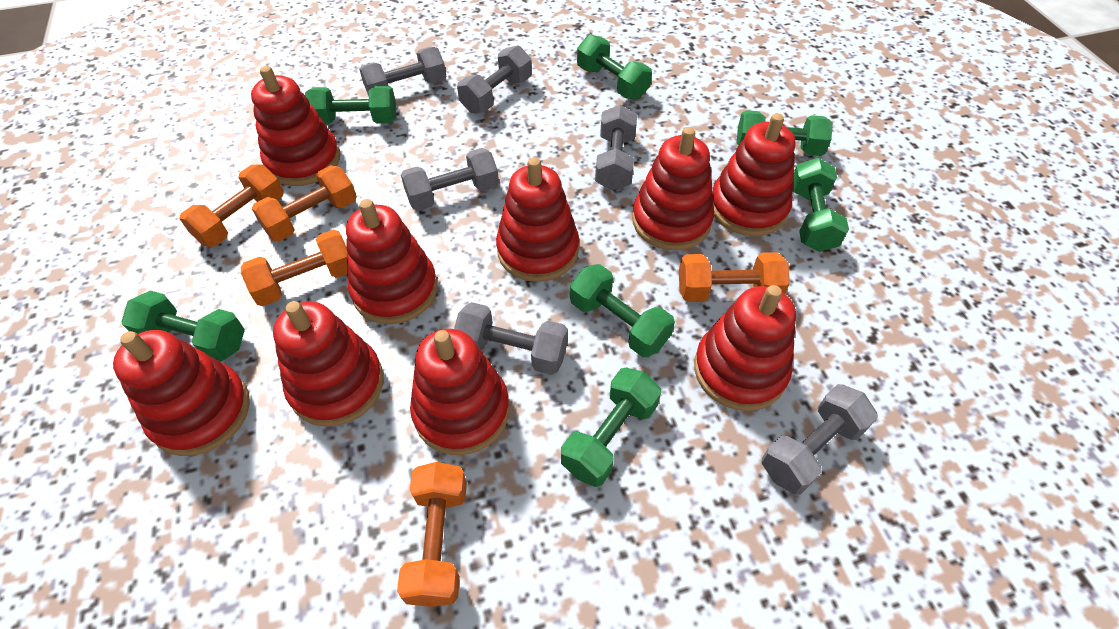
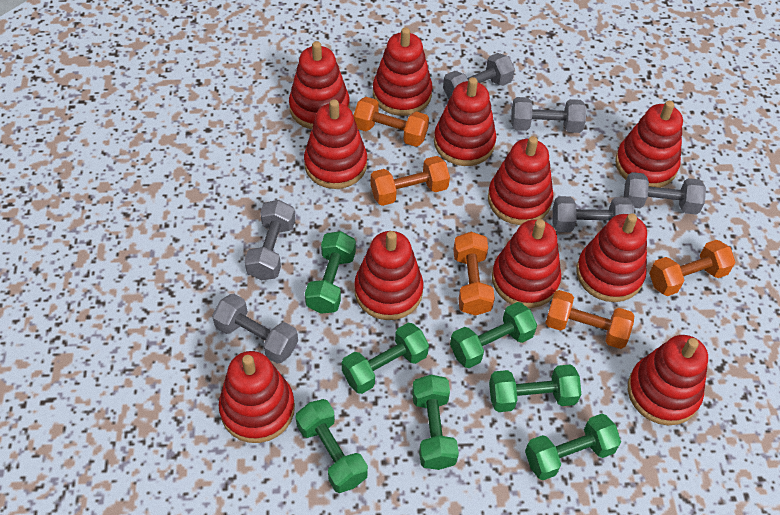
red stacking toy: 9 -> 11

